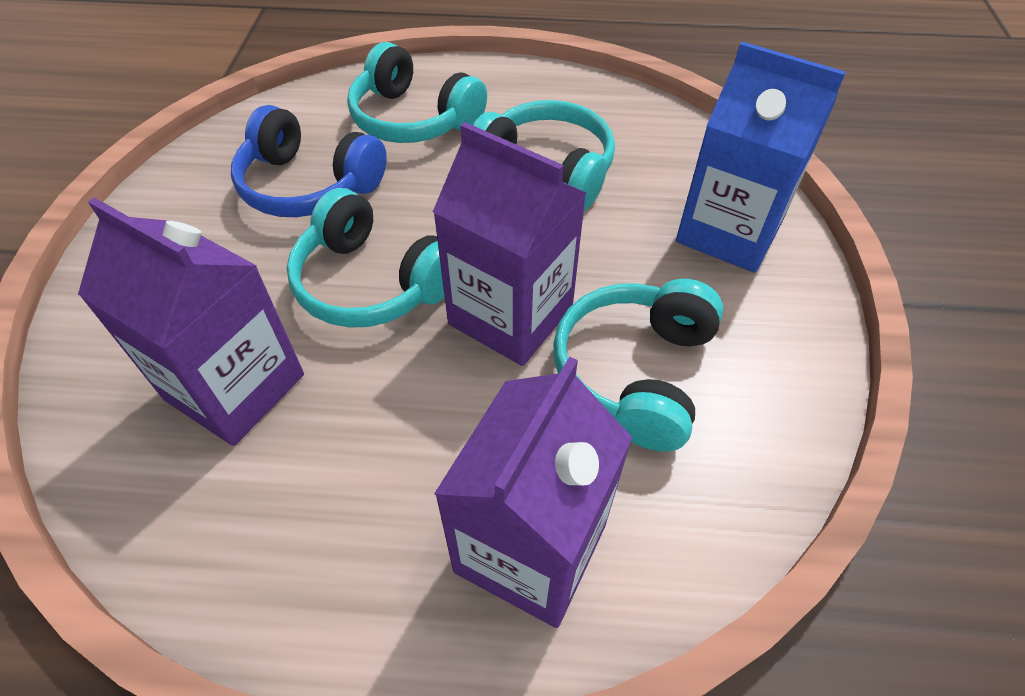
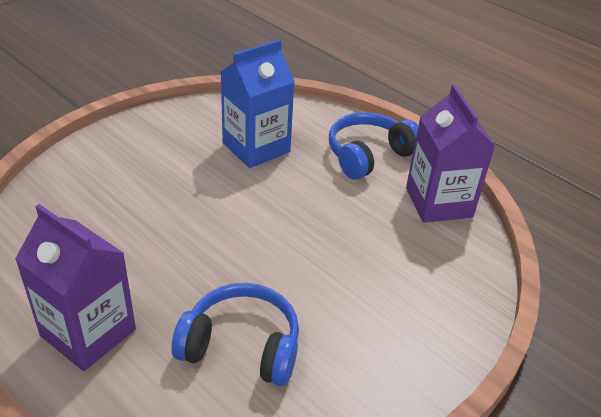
blue headphones: 1 -> 2
purple carton: 3 -> 2
turquoise headphones: 4 -> 0

